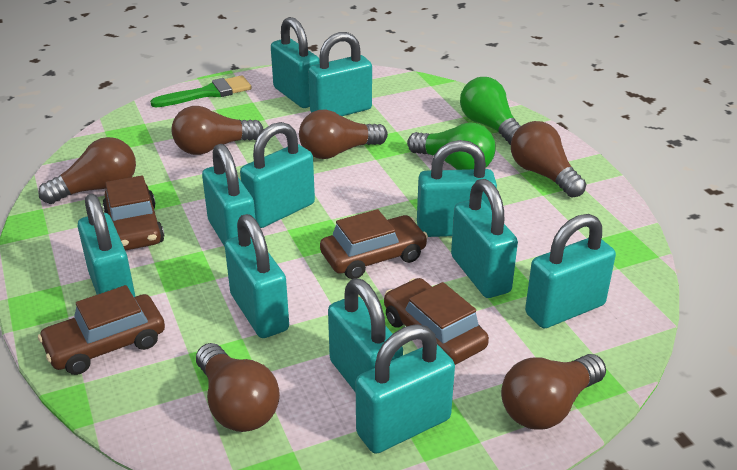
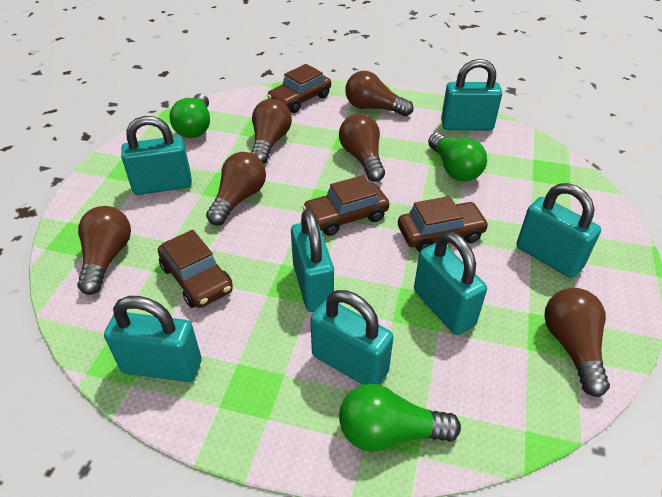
green brush: 1 -> 0
green light bulb: 2 -> 3
turquoise padlock: 11 -> 7

